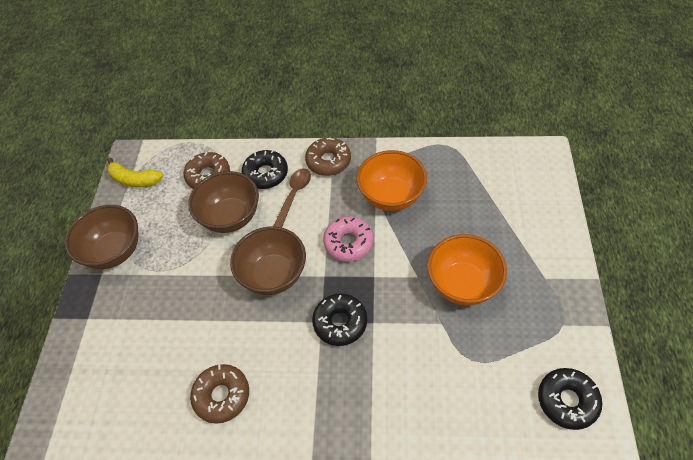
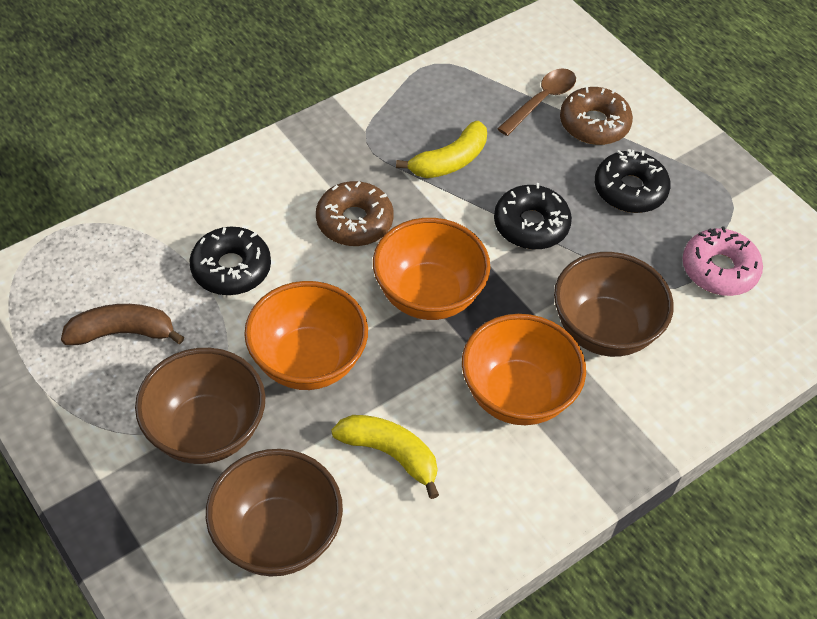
brown banana: 0 -> 1
brown donut: 3 -> 2
orange bowl: 2 -> 3
yellow banana: 1 -> 2

